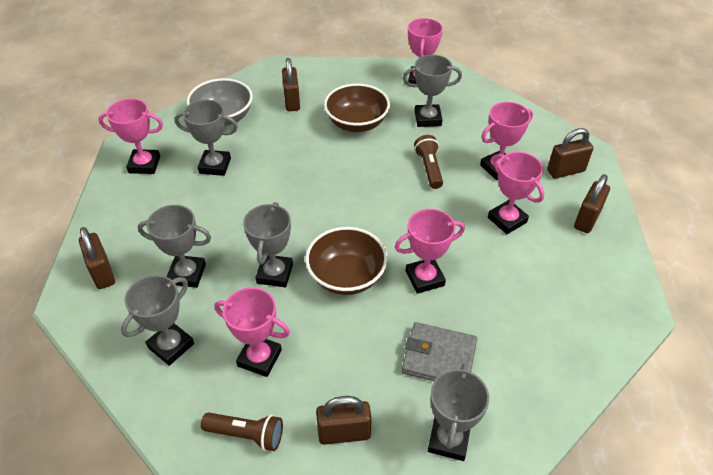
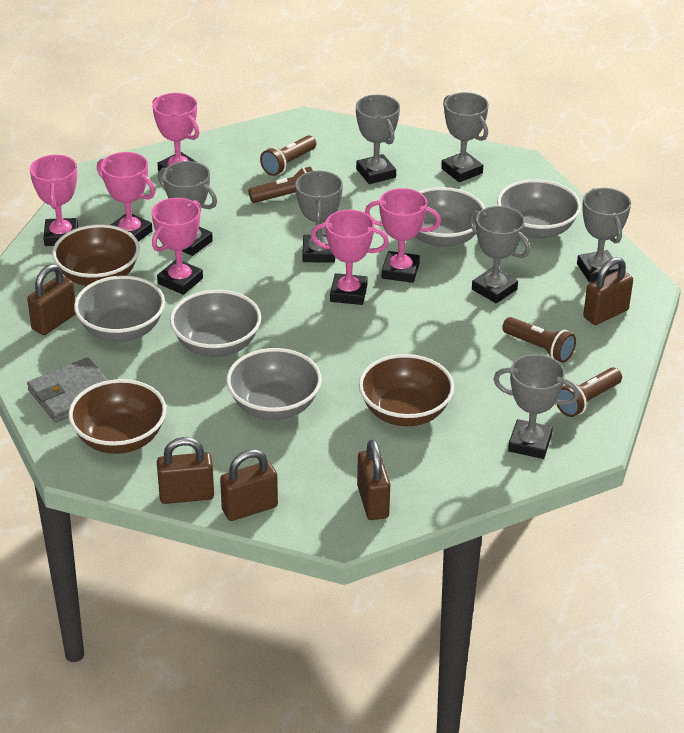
brown bowl: 2 -> 3
brown flashlight: 2 -> 4
grey bowl: 1 -> 5
grey trophy: 6 -> 7

